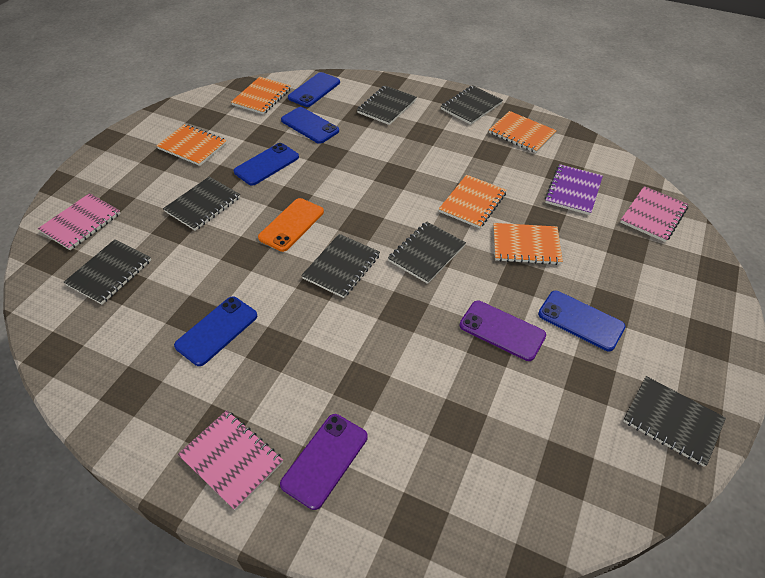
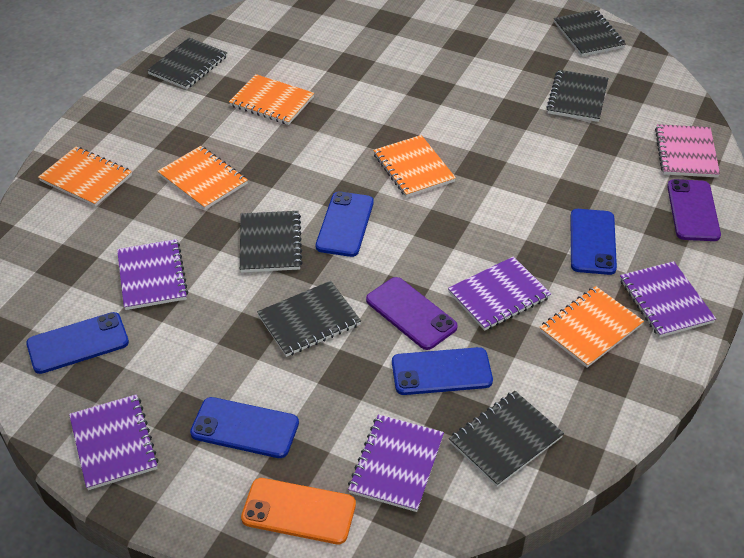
black notebook: 7 -> 6
pink notebook: 3 -> 1
purple notebook: 1 -> 5

